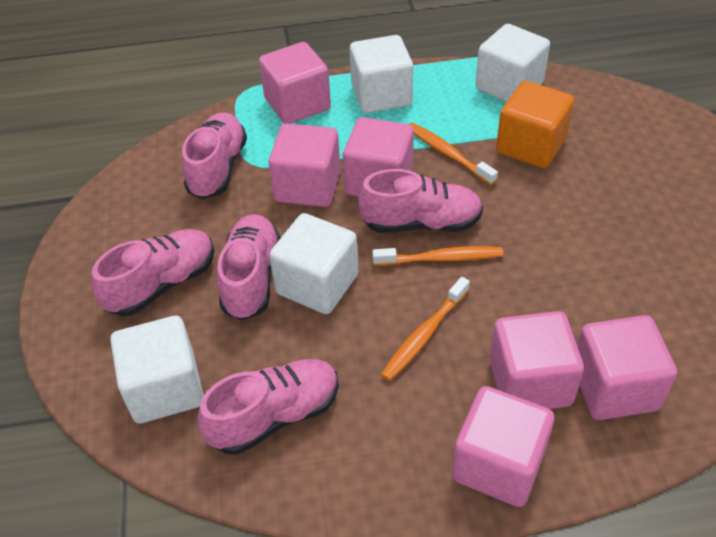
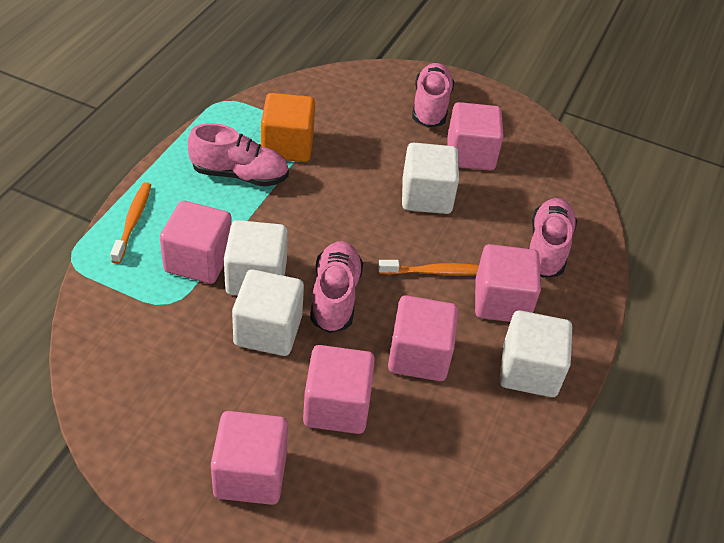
orange toothbrush: 3 -> 2
pink shoe: 5 -> 4

